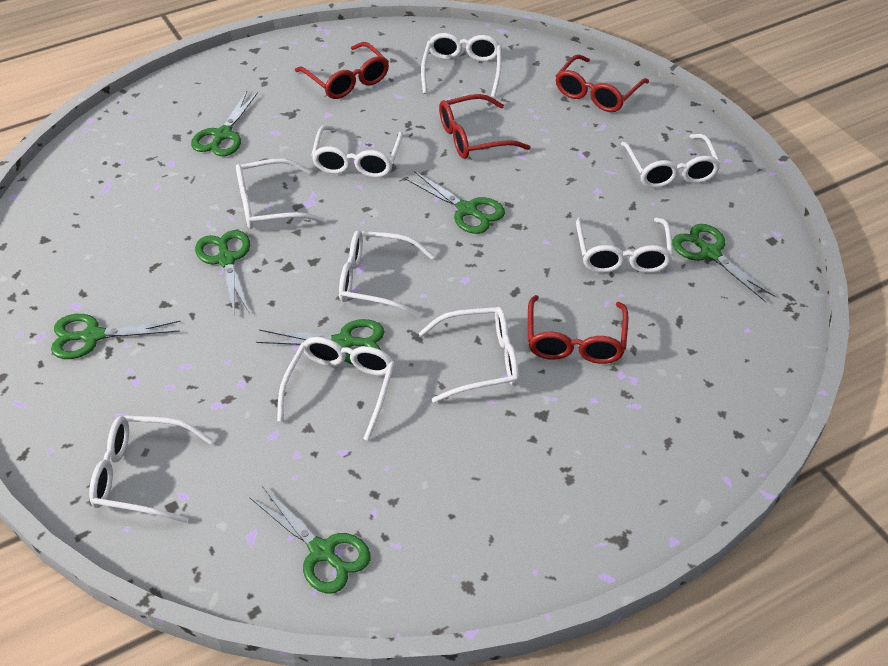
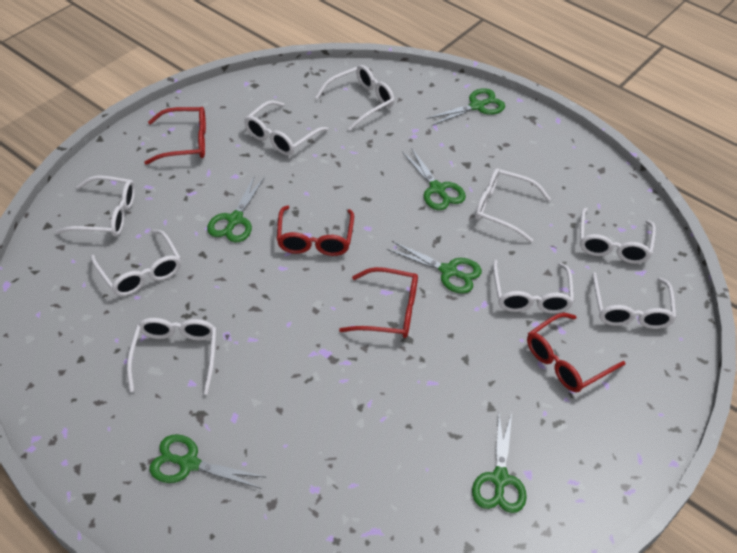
green scissors: 7 -> 6

